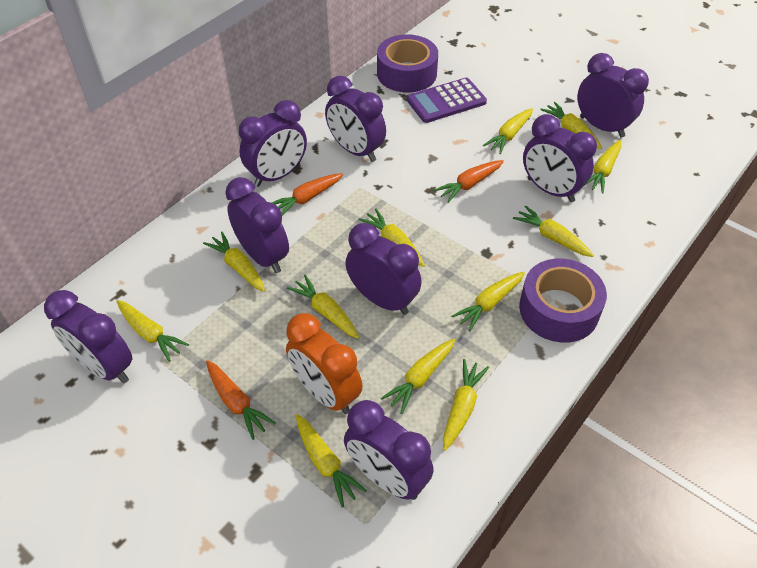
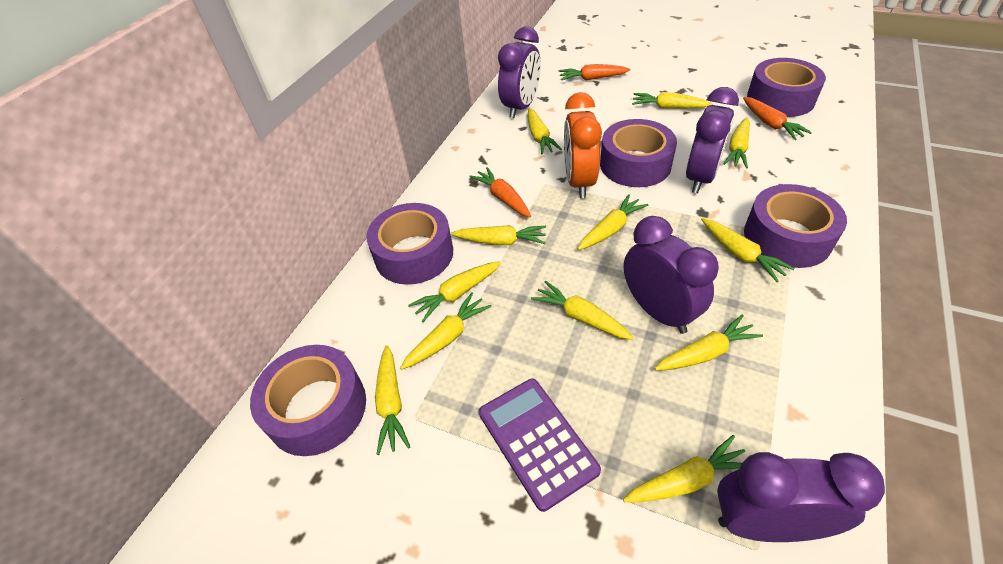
purple clock: 8 -> 4
purple tape: 2 -> 5

